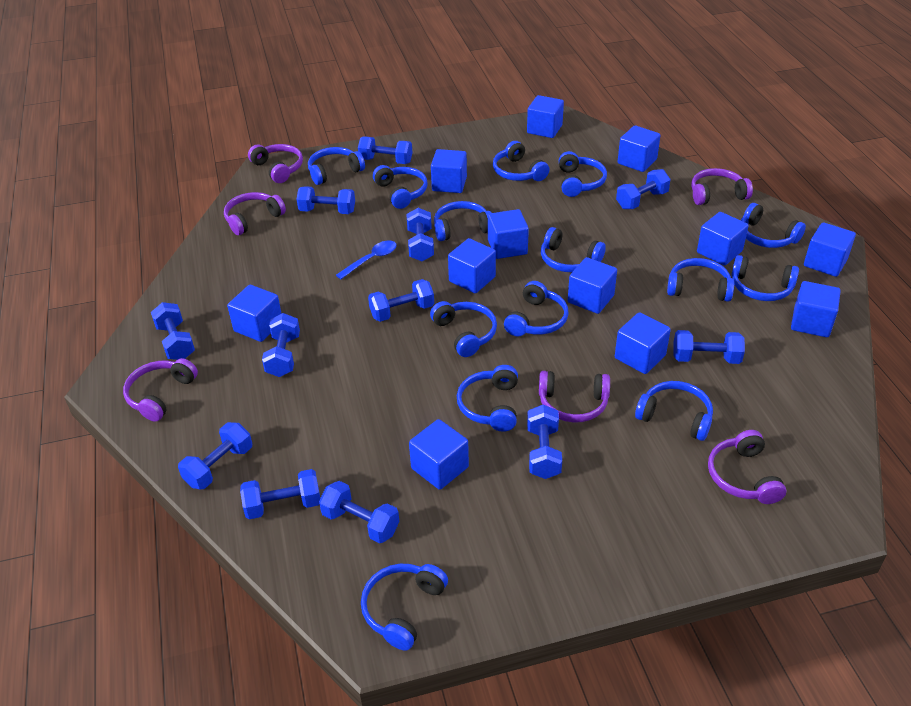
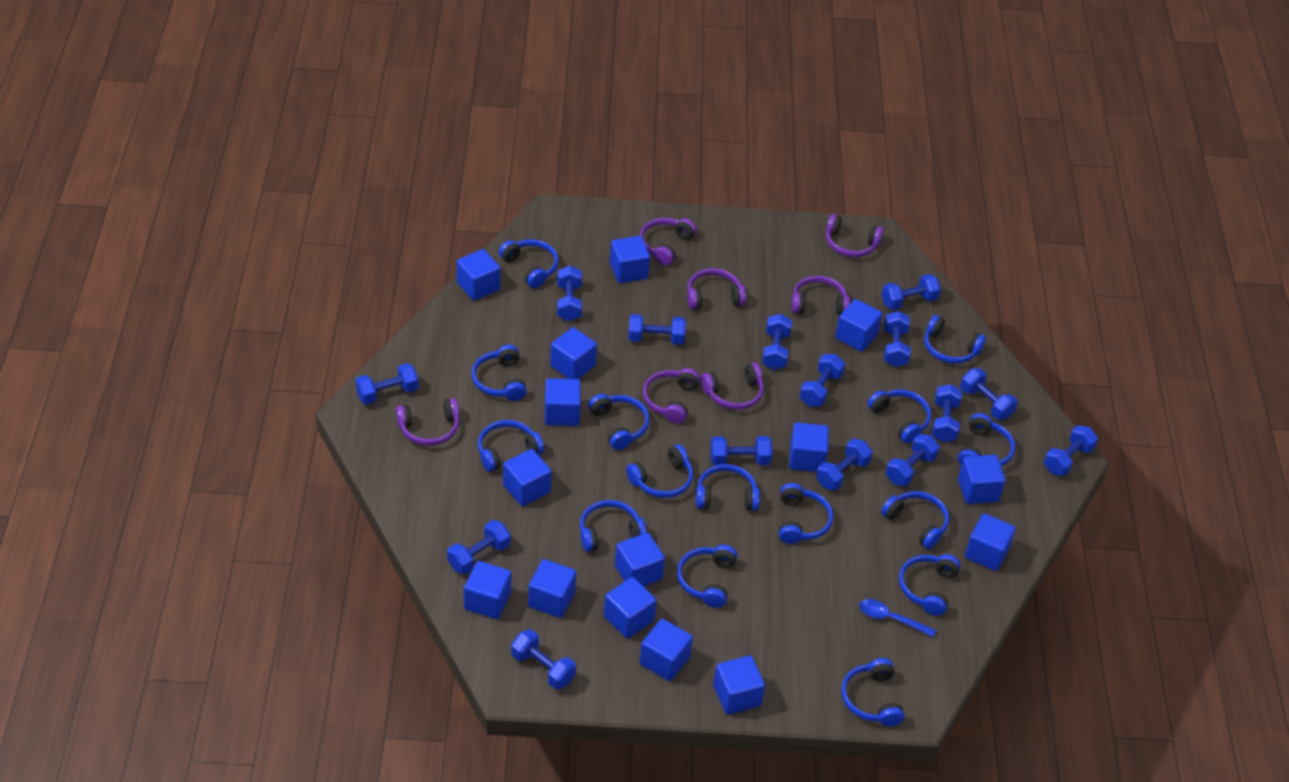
blue cube: 12 -> 15
blue dumbbell: 12 -> 15
blue headphones: 14 -> 15
purple headphones: 6 -> 7

